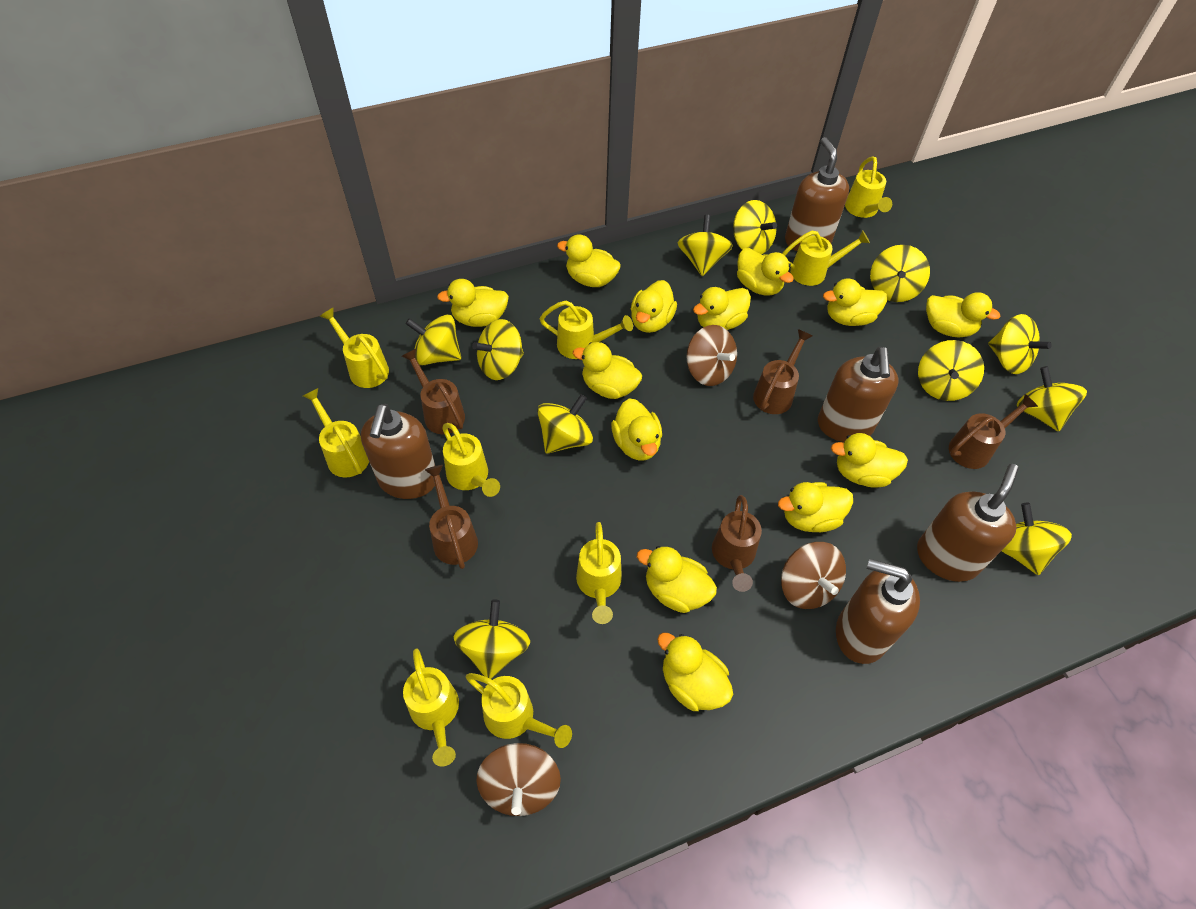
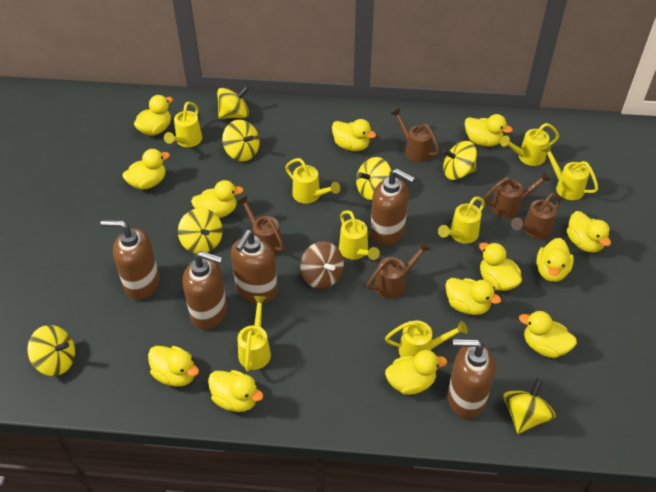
brown spinning top: 3 -> 1
yellow spinning top: 11 -> 7
yellow watering can: 9 -> 8

